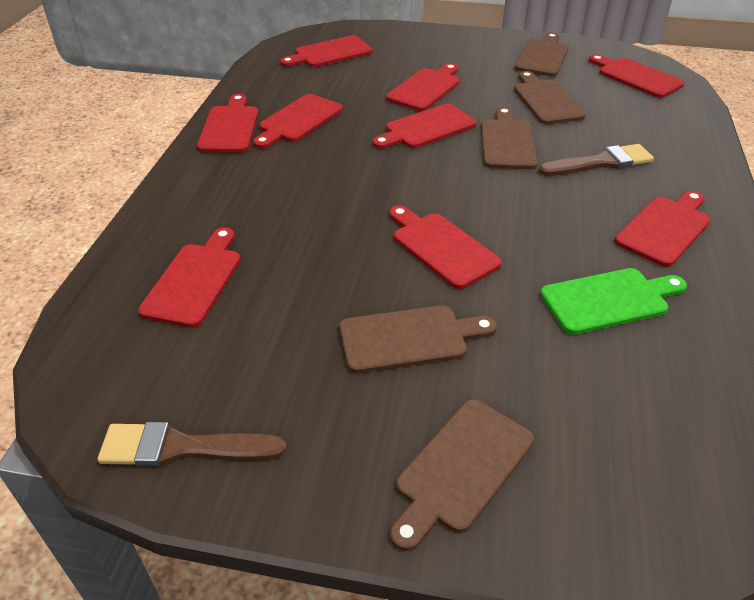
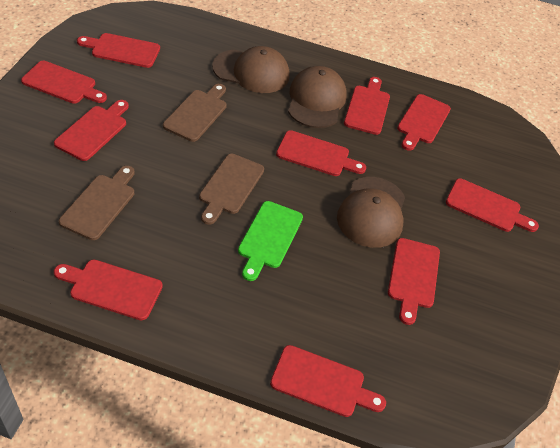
brown brush: 2 -> 0
brown cap: 0 -> 3
brown cutting board: 5 -> 3
red cutting board: 9 -> 10

